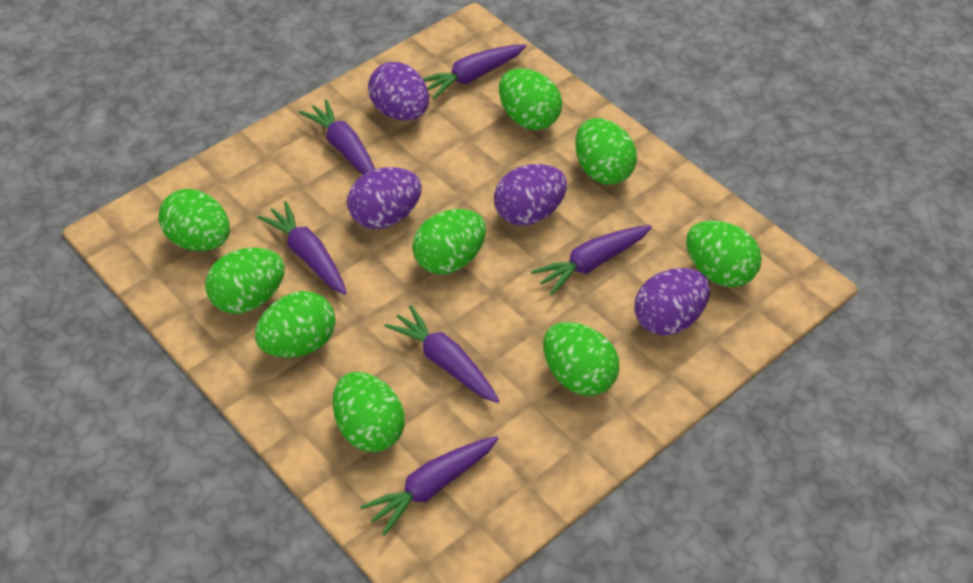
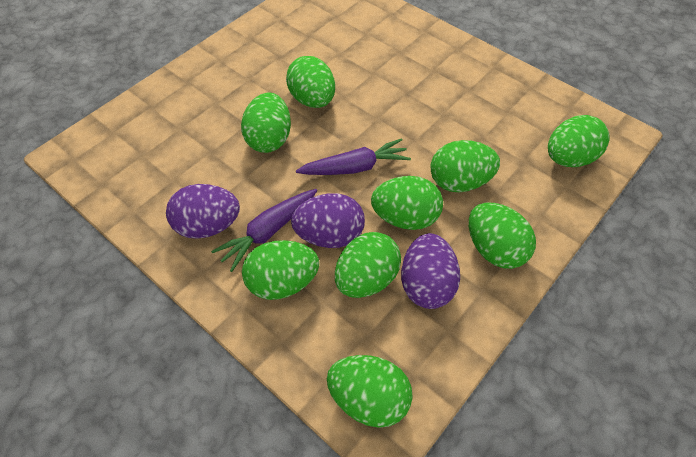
purple carrot: 6 -> 2
purple egg: 4 -> 3

